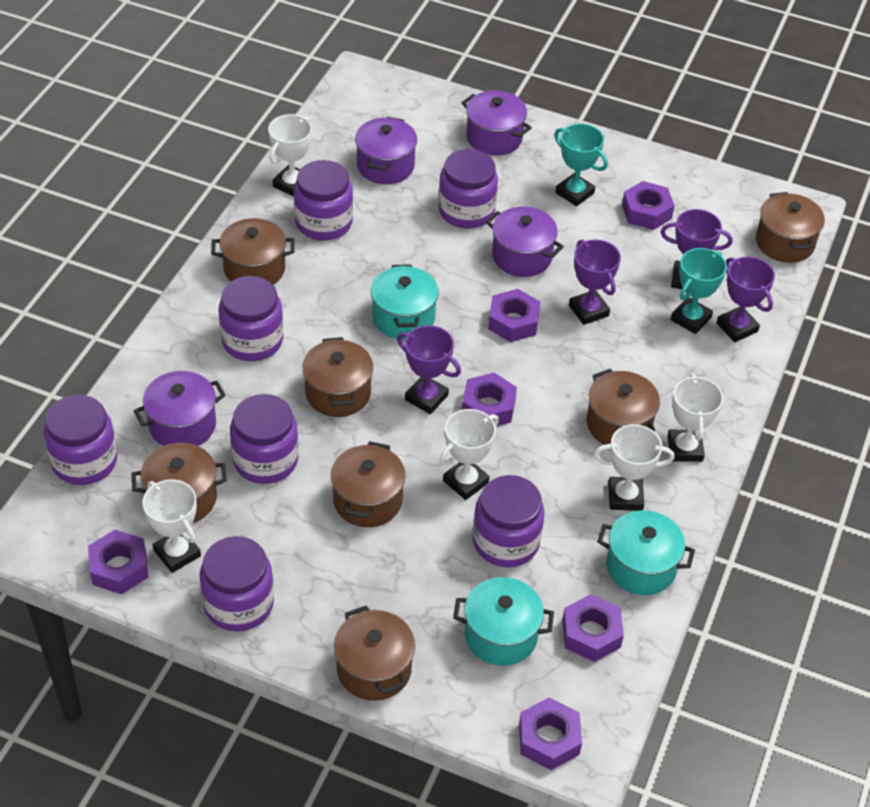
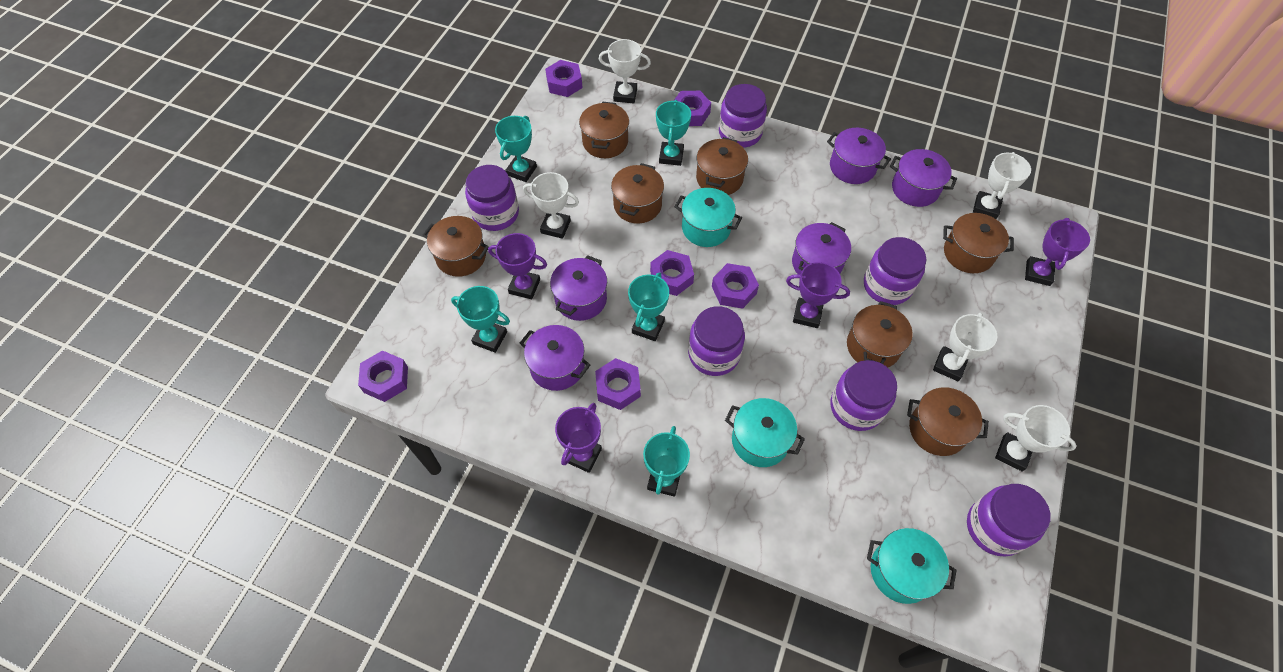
purple jar: 7 -> 6
purple pot: 4 -> 5
turquoise trophy: 2 -> 5

